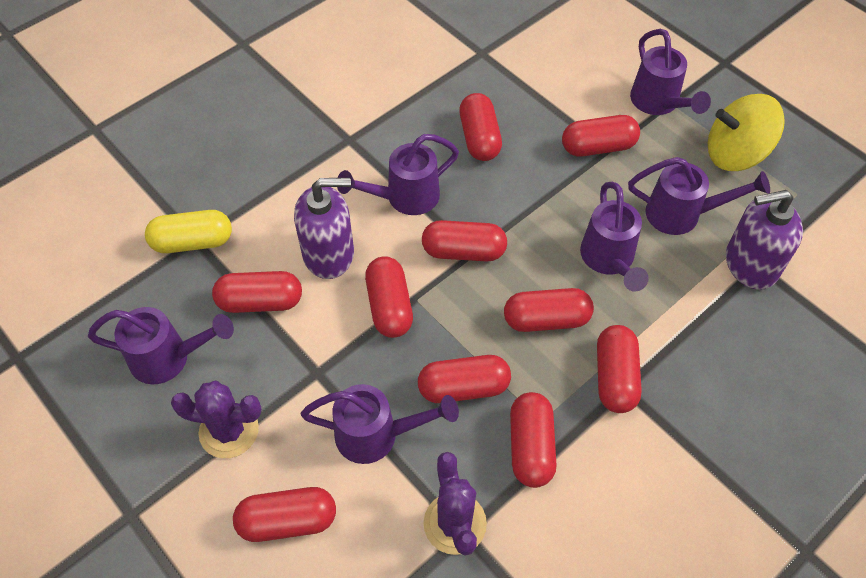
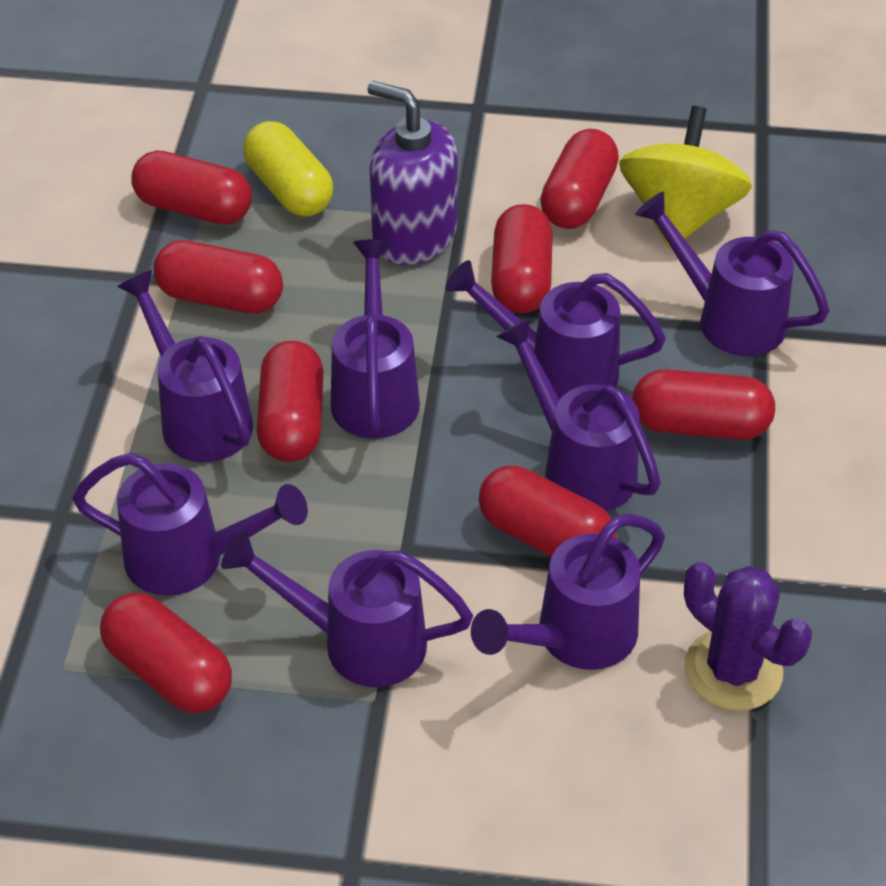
purple cactus: 2 -> 1
purple soap dispenser: 2 -> 1
purple watering can: 6 -> 8
red capsule: 10 -> 8

